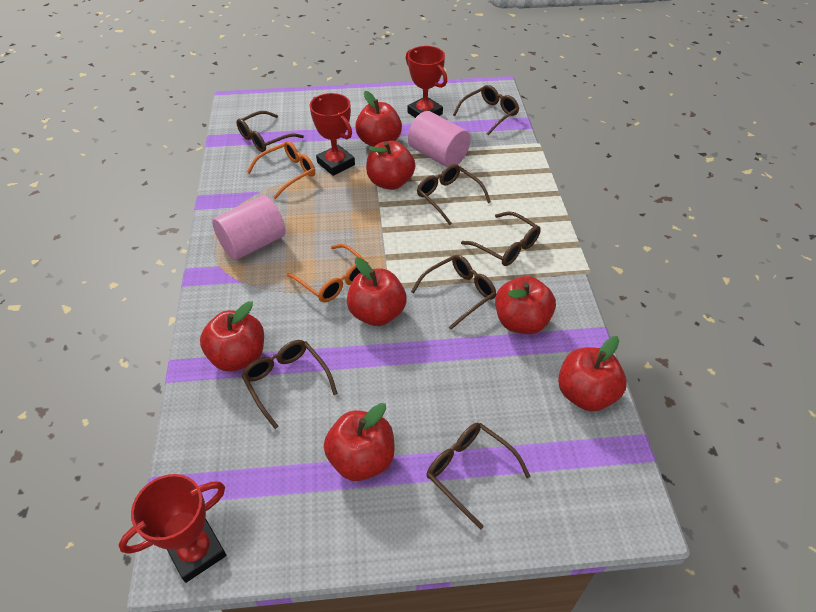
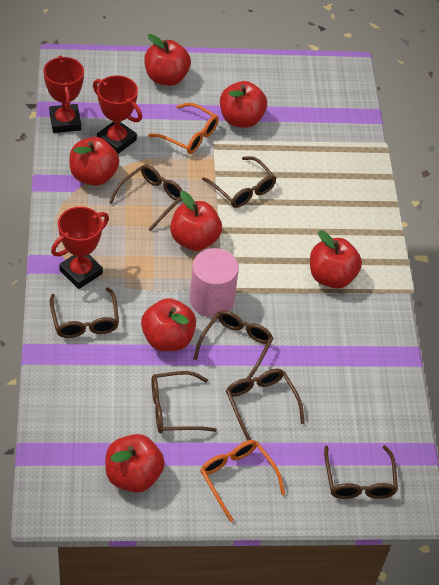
pink cylinder: 2 -> 1

